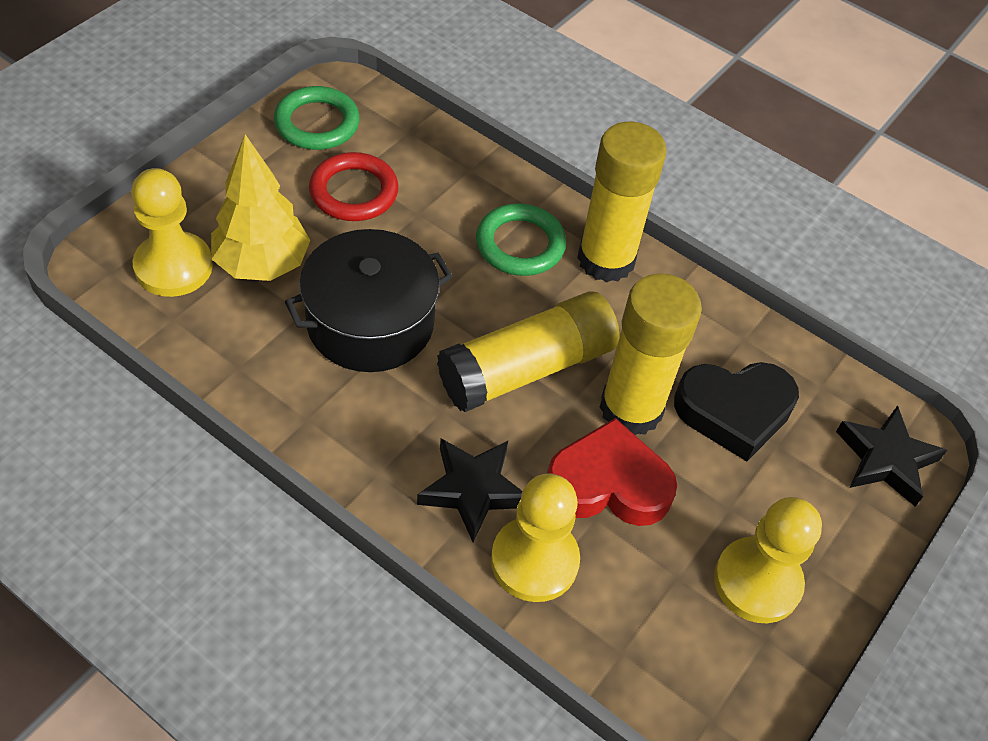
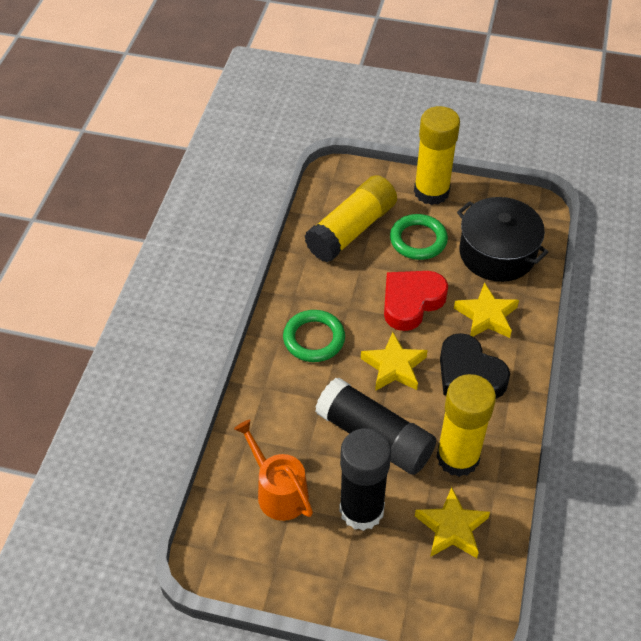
black glue stick: 0 -> 2
black star: 2 -> 0
orange watering can: 0 -> 1
red ring: 1 -> 0
yellow pawn: 3 -> 0
yellow star: 0 -> 3
yellow tree: 1 -> 0

